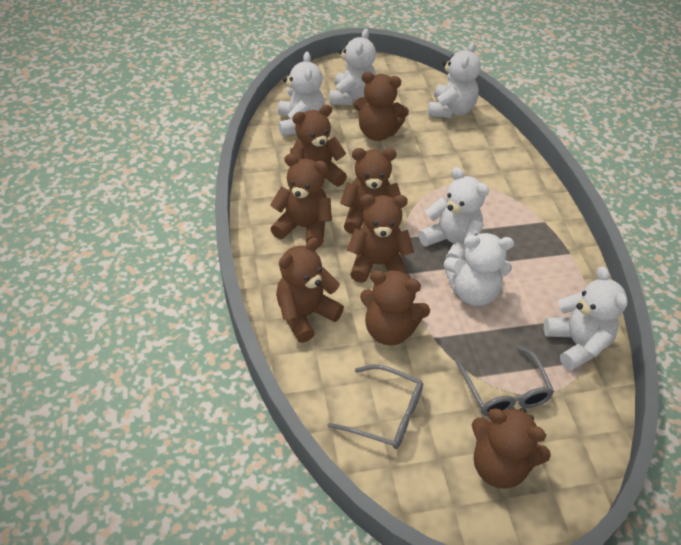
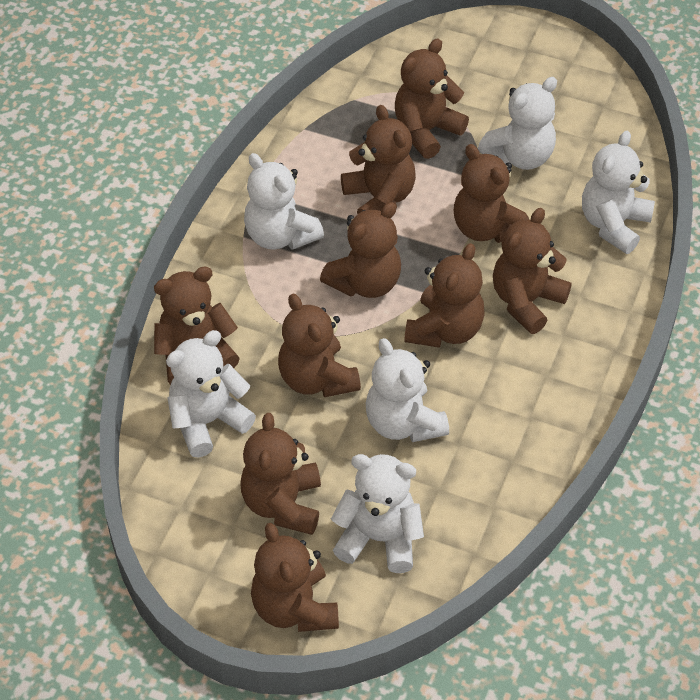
brown teddy bear: 8 -> 10
grey glasses: 2 -> 0

